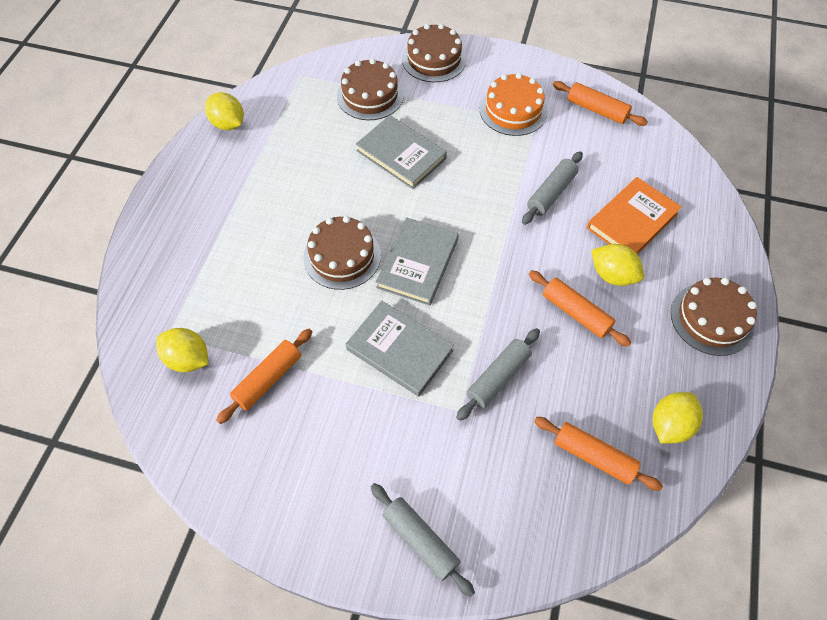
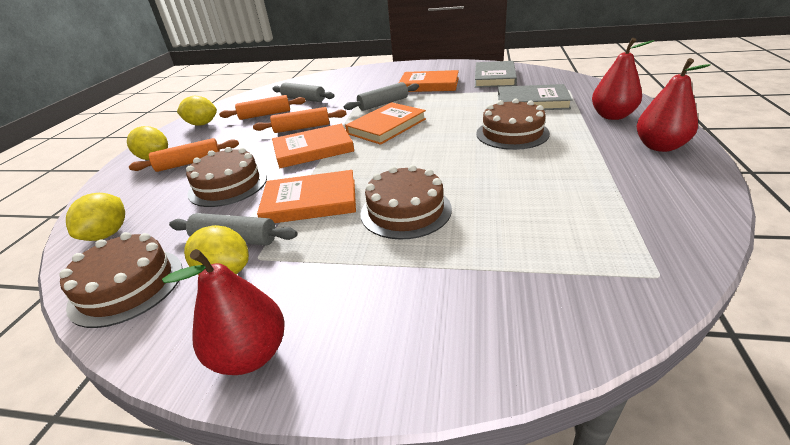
grey book: 3 -> 2
orange book: 1 -> 4
orange cake: 1 -> 0
orange rolling pin: 4 -> 3
red pear: 0 -> 3

